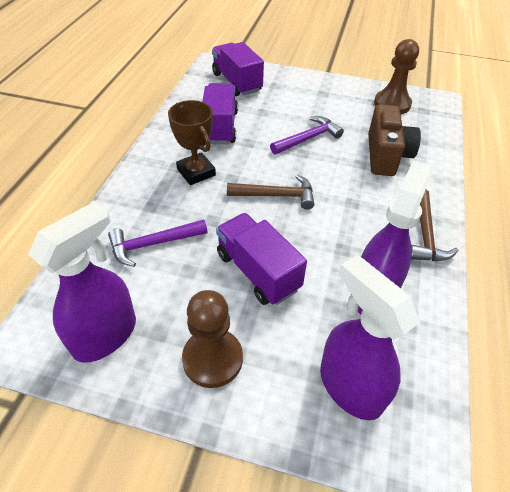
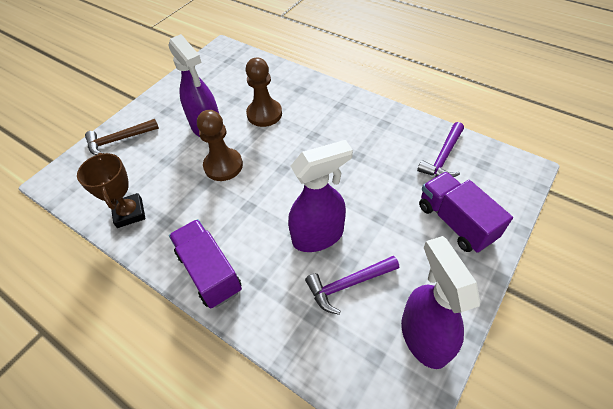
brown camera: 1 -> 0
brown hammer: 2 -> 1
purple truck: 3 -> 2

